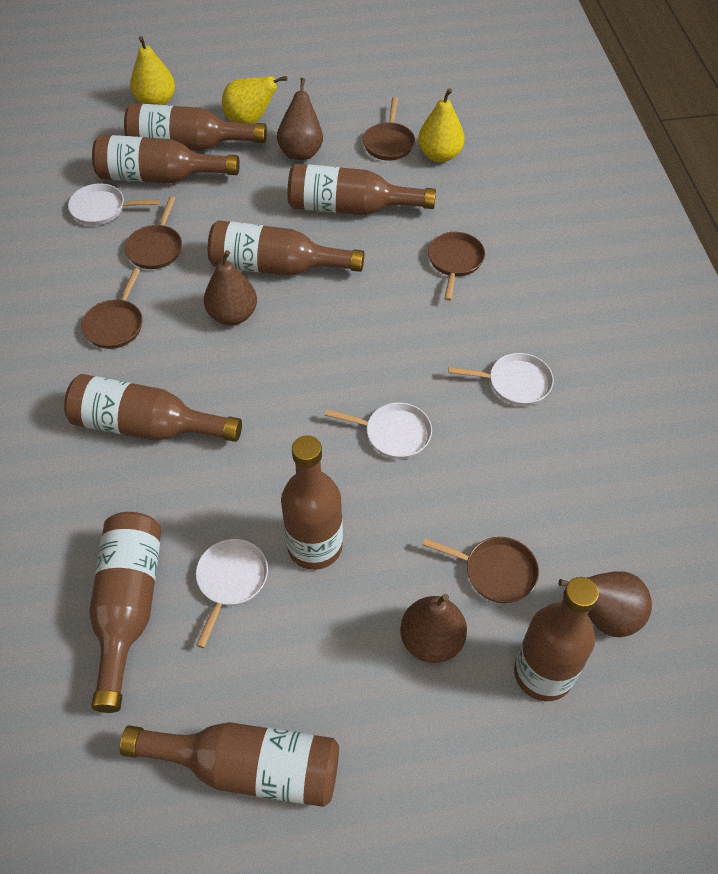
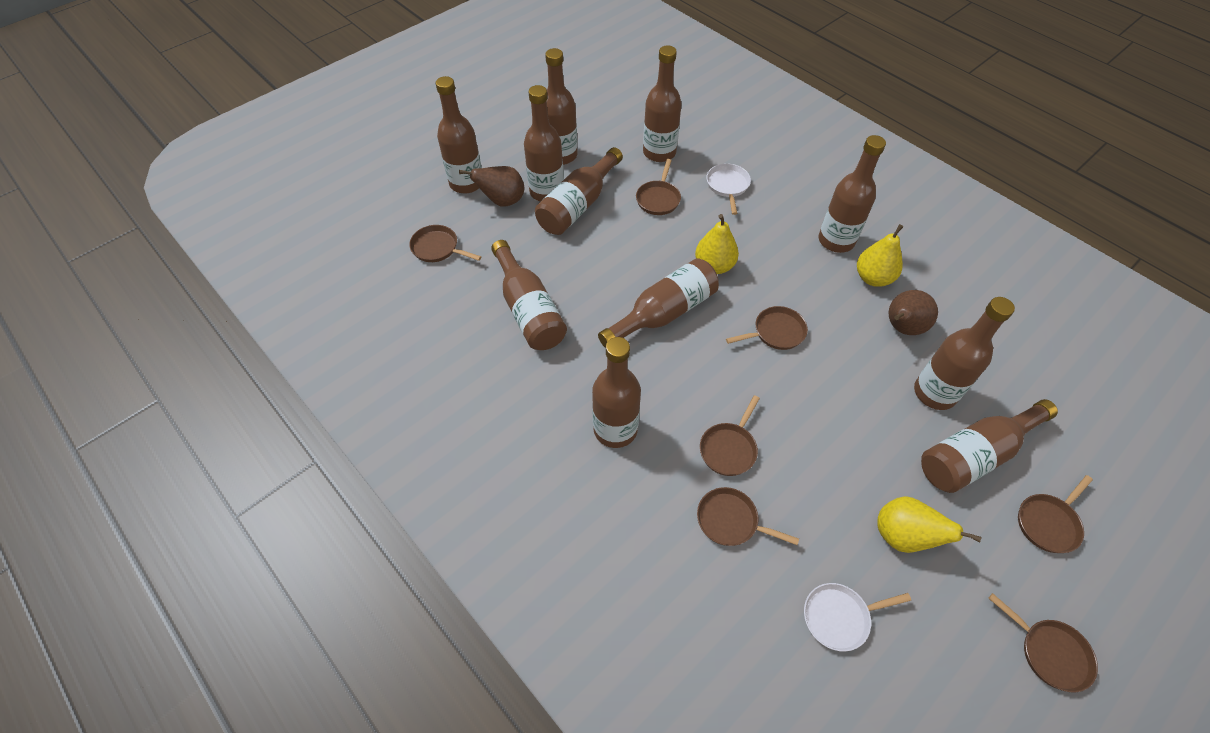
brown bottle: 9 -> 11
brown pan: 5 -> 7
brown pear: 4 -> 2
white pan: 4 -> 2

